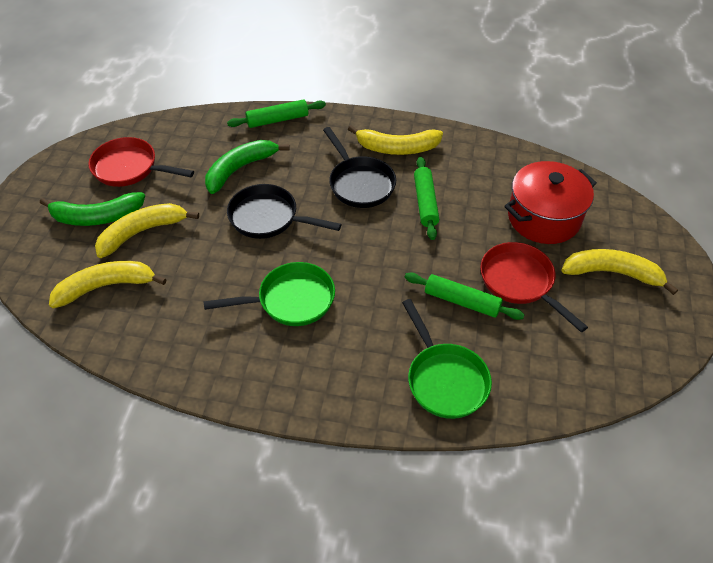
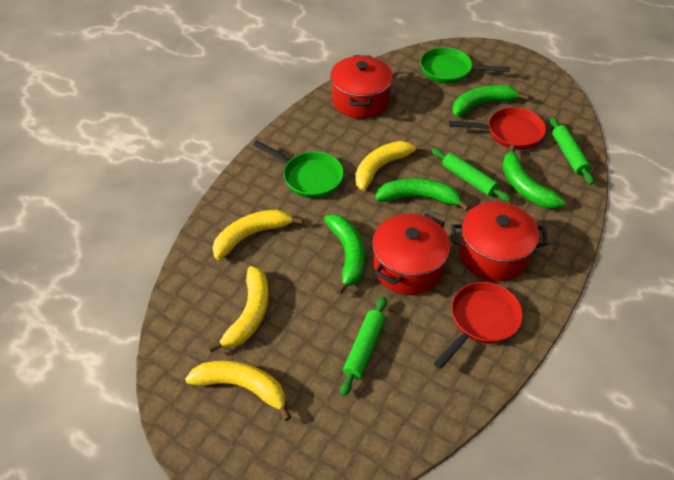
black pan: 2 -> 0
green banana: 2 -> 4
red pot: 1 -> 3

